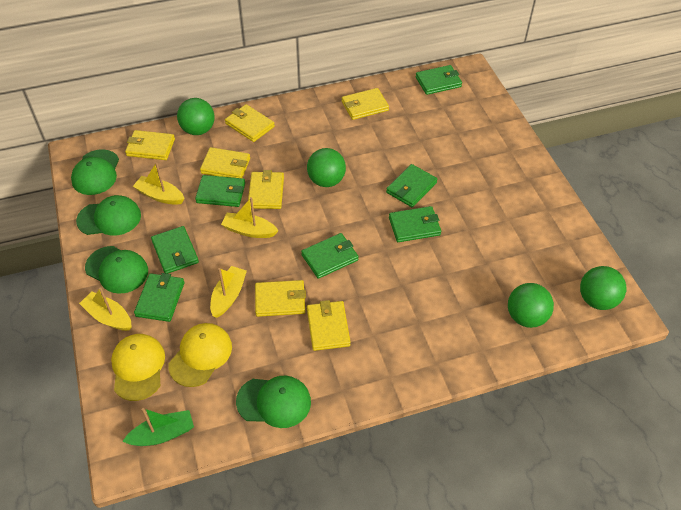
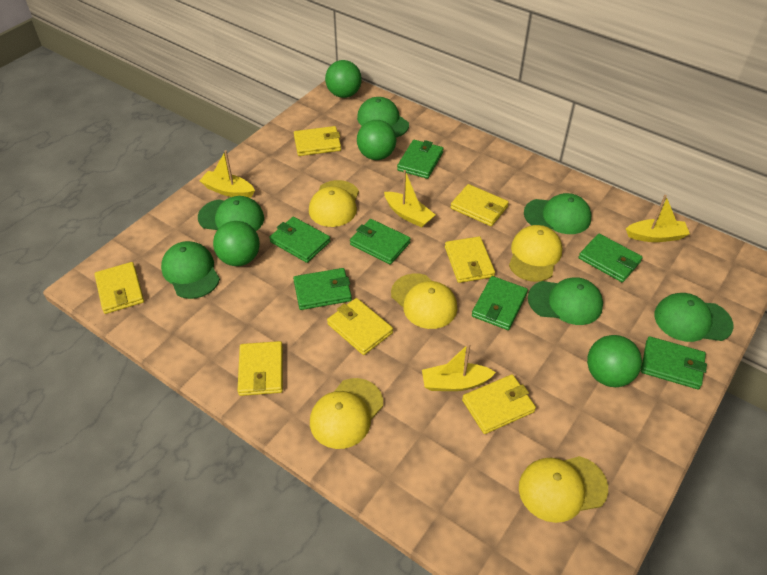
green boat: 1 -> 0
green cap: 4 -> 6
yellow cap: 2 -> 5

